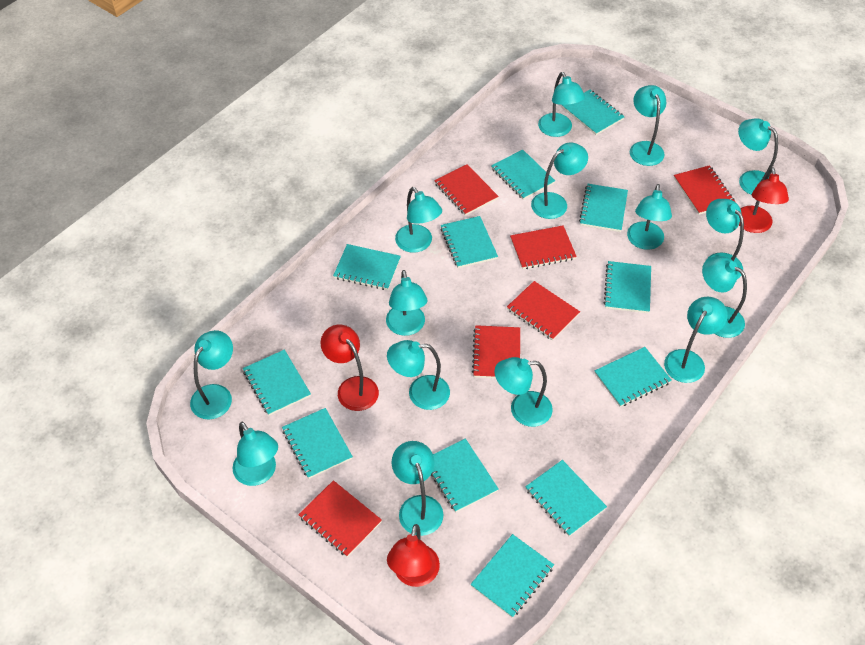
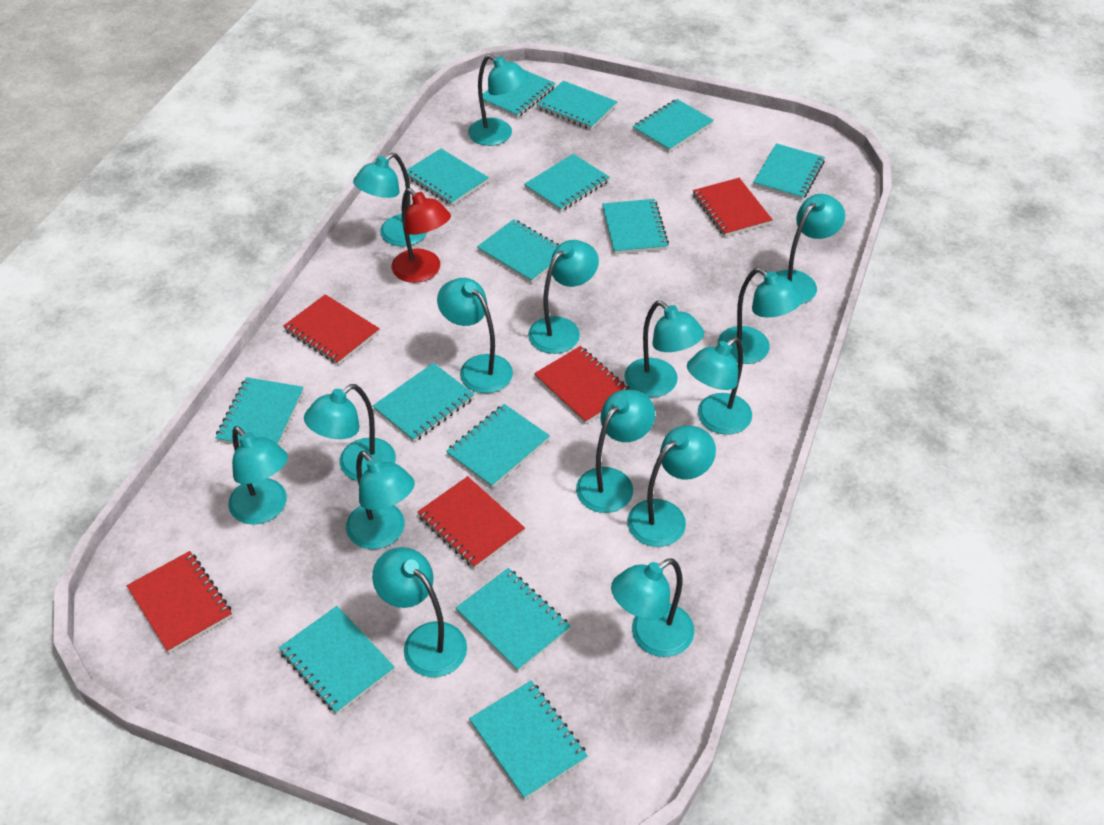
red lamp: 3 -> 1
red notebook: 6 -> 5
turquoise notebook: 12 -> 14

